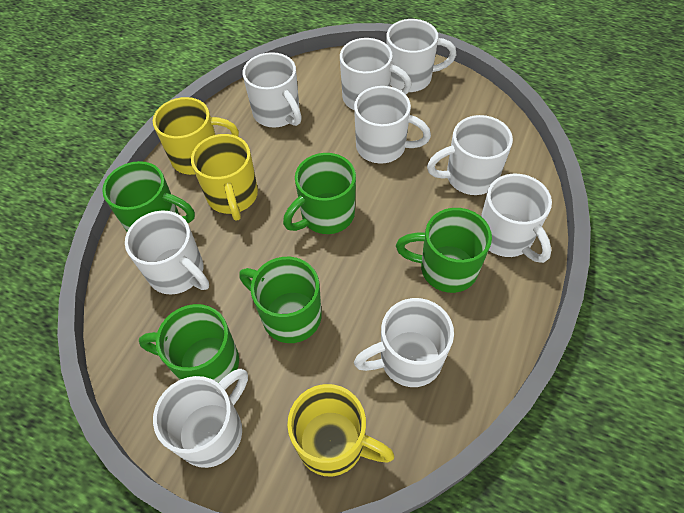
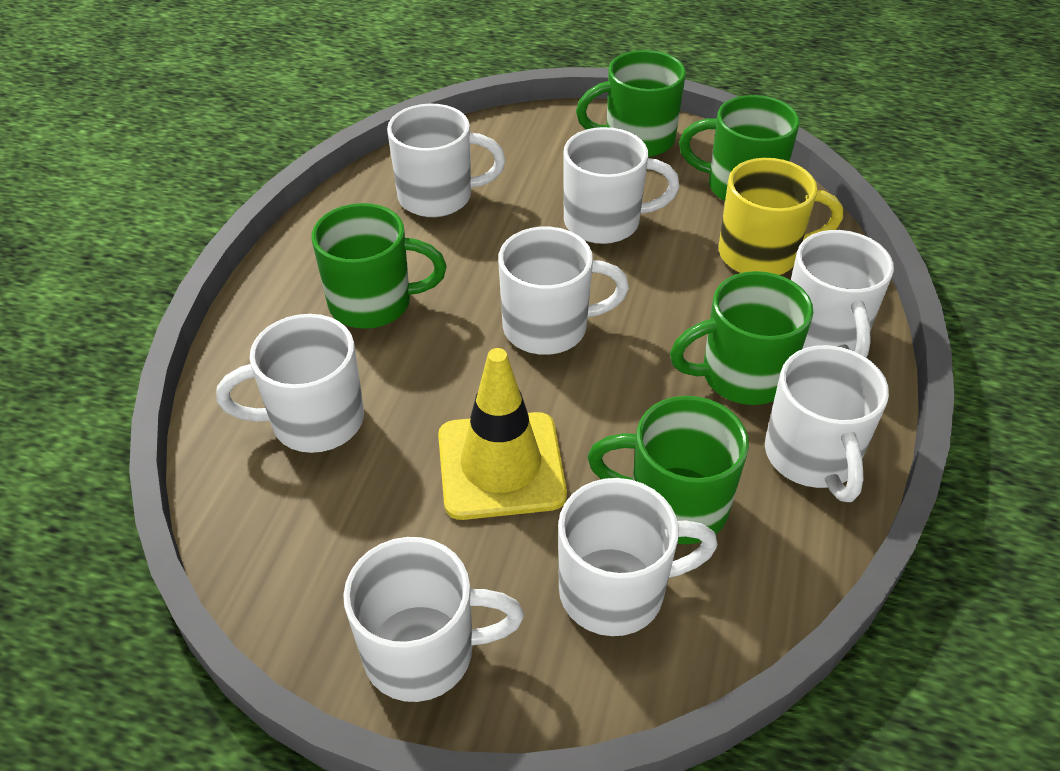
white mug: 9 -> 8
yellow mug: 3 -> 1
yellow traffic cone: 0 -> 1

